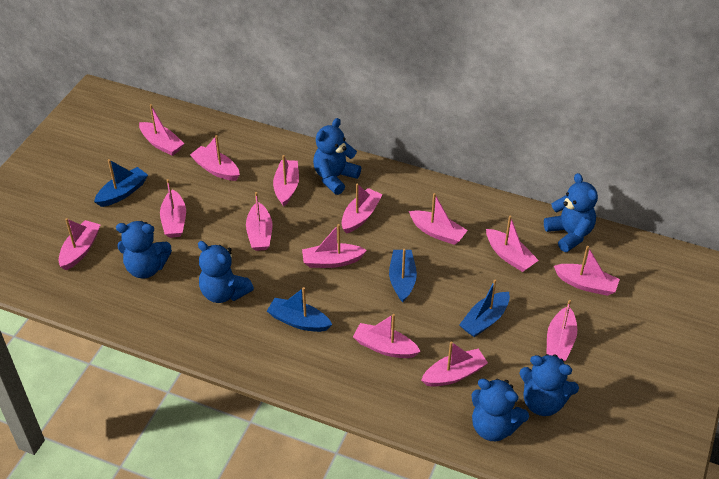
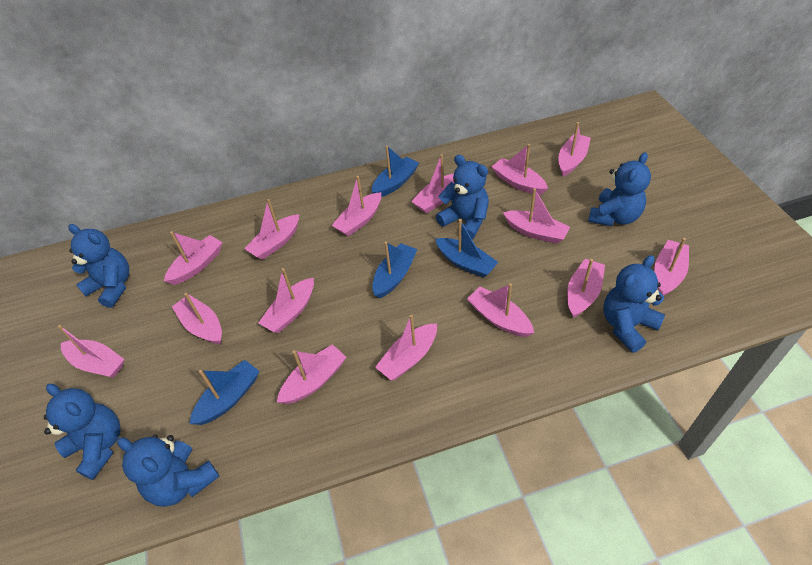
pink boat: 14 -> 15

